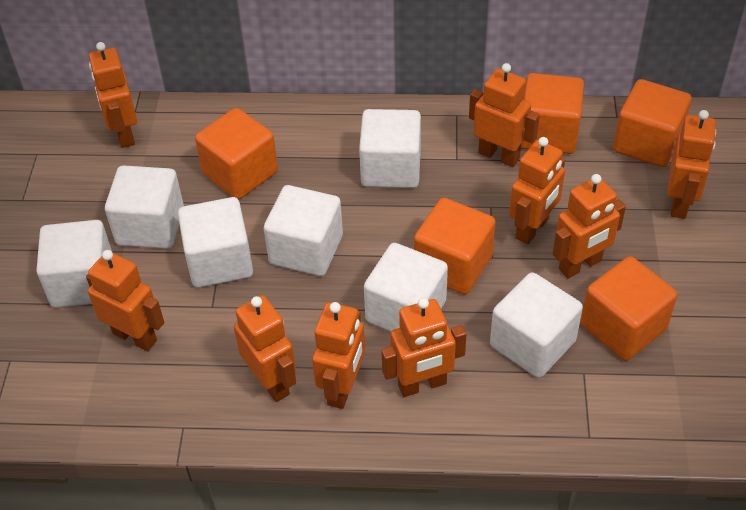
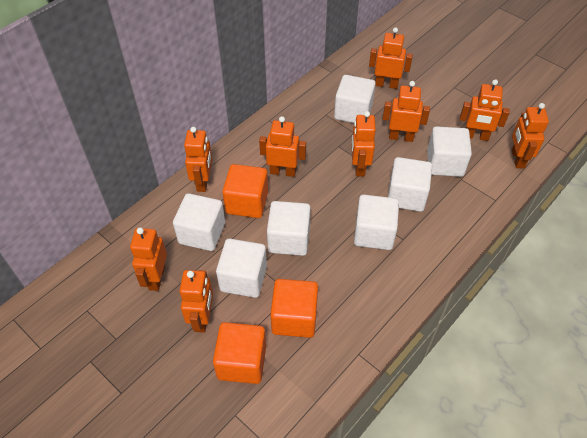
orange cube: 5 -> 3

